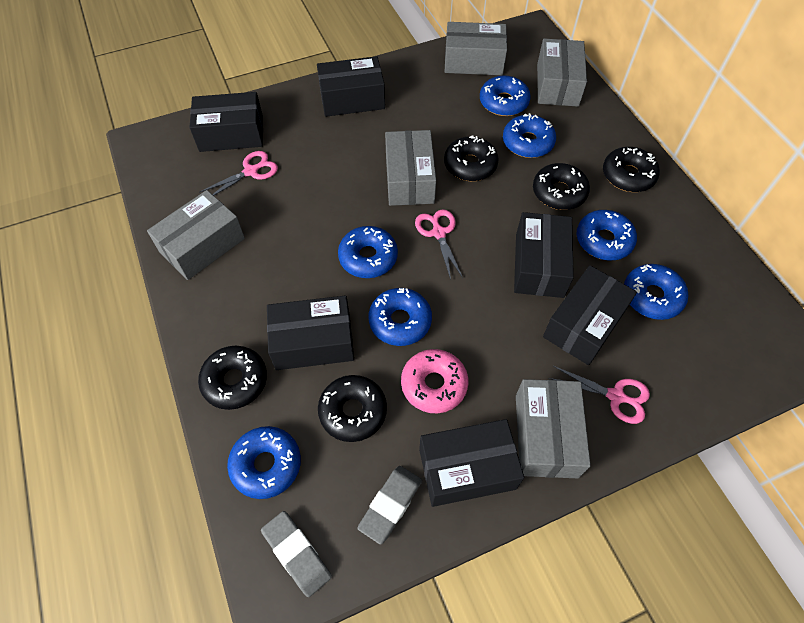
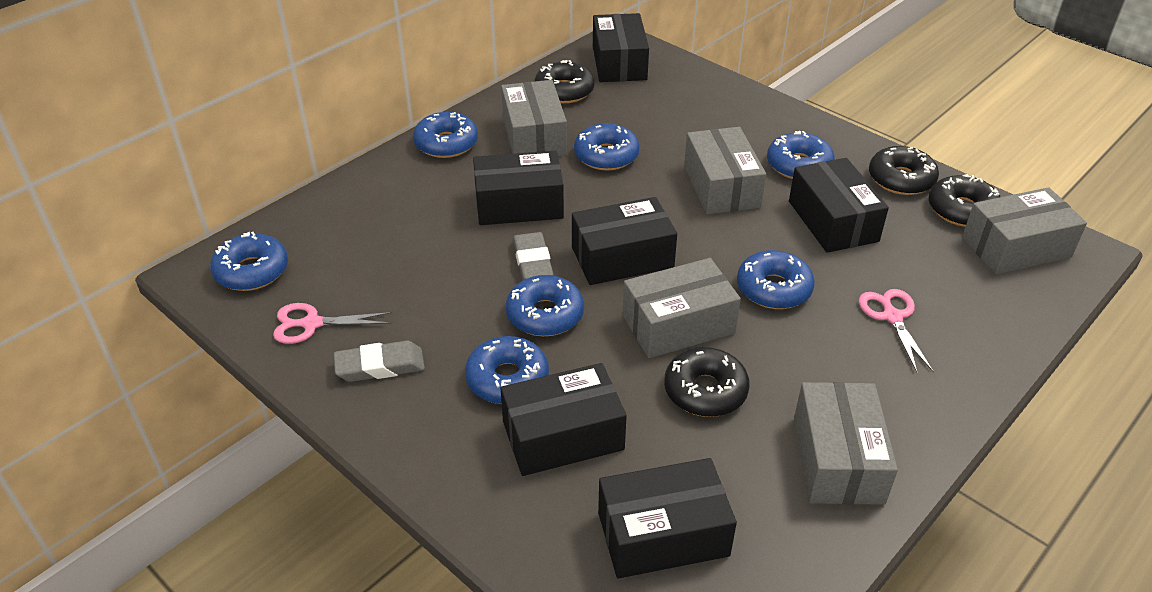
black donut: 5 -> 4
pink donut: 1 -> 0
pink scissors: 3 -> 2

